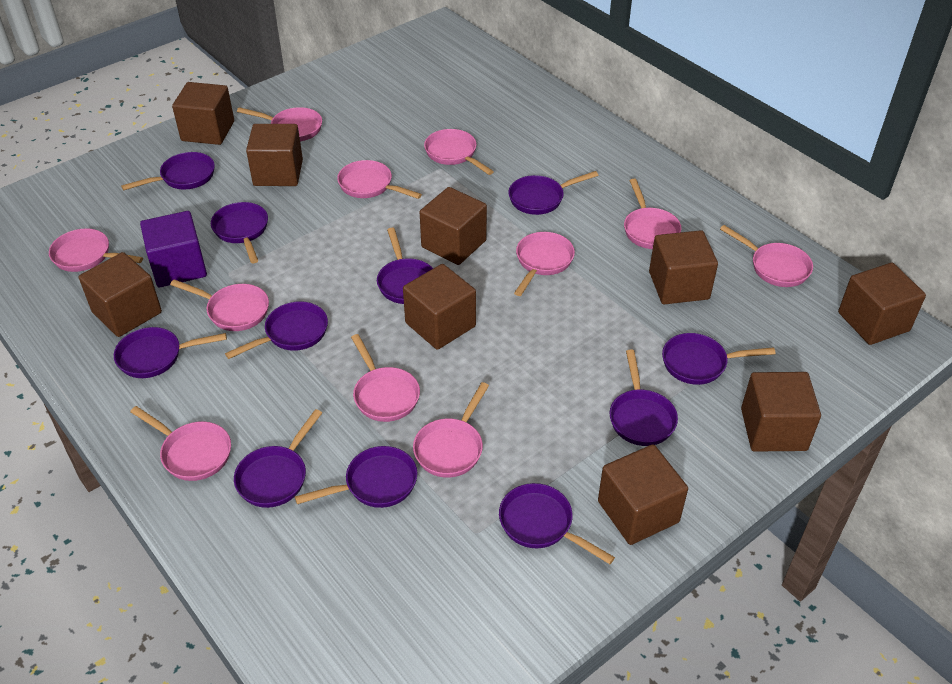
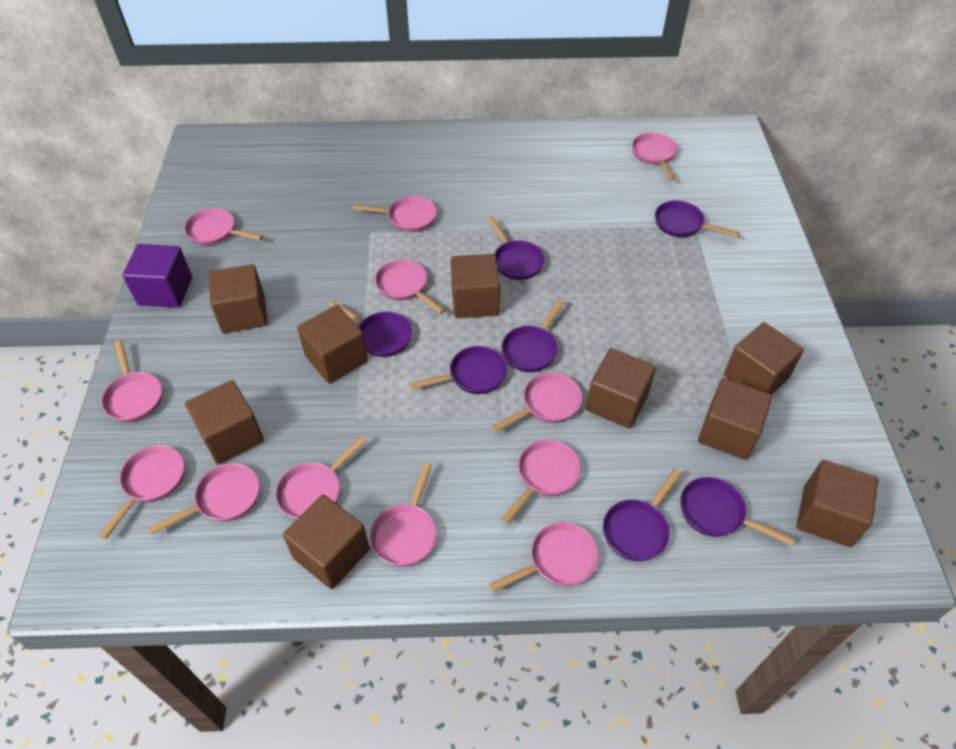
pink pan: 11 -> 12
purple pan: 11 -> 7

